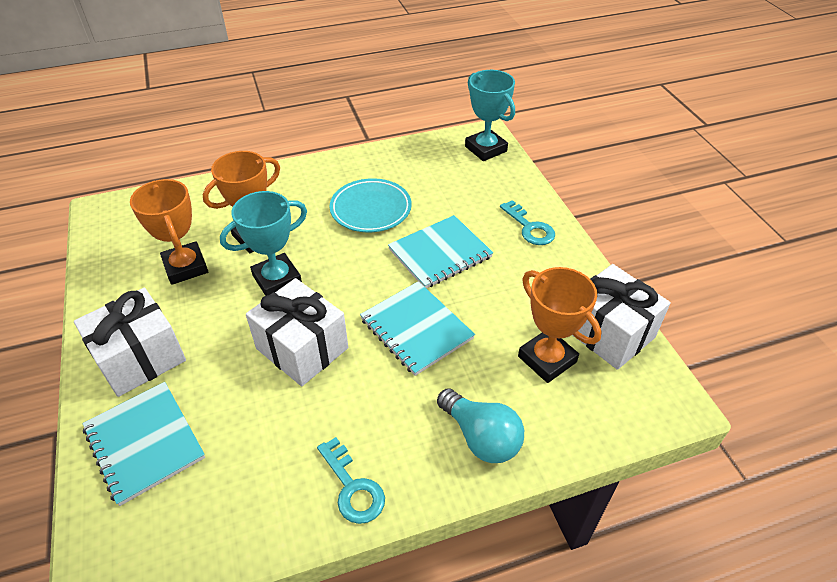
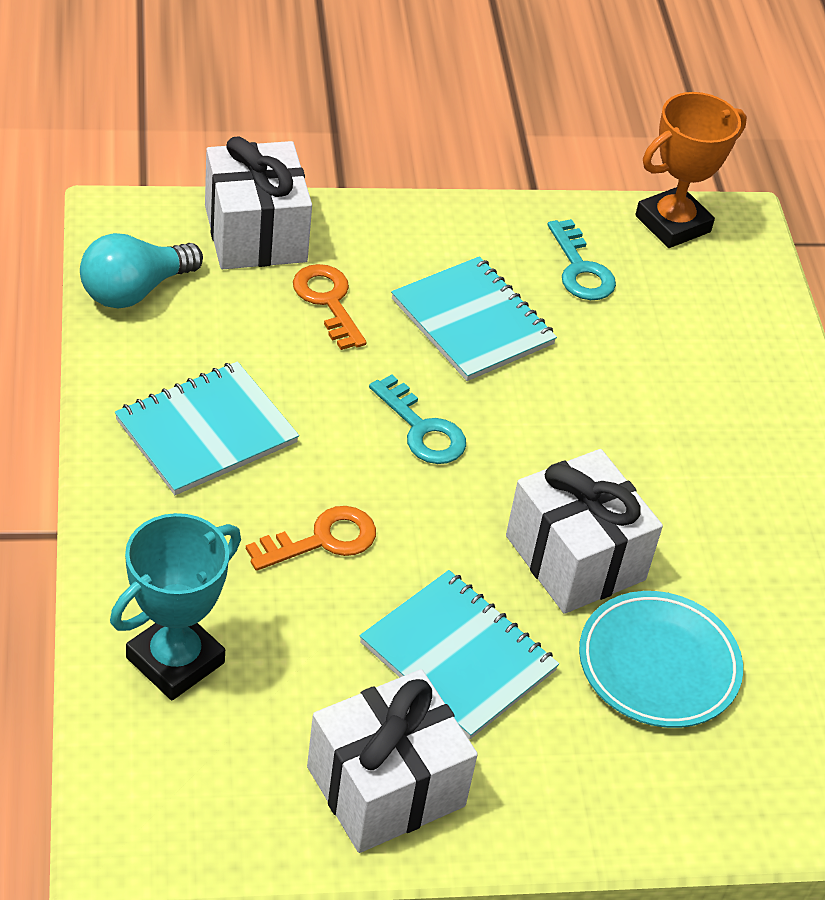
orange key: 0 -> 2
orange trophy: 3 -> 1
turquoise trophy: 2 -> 1

